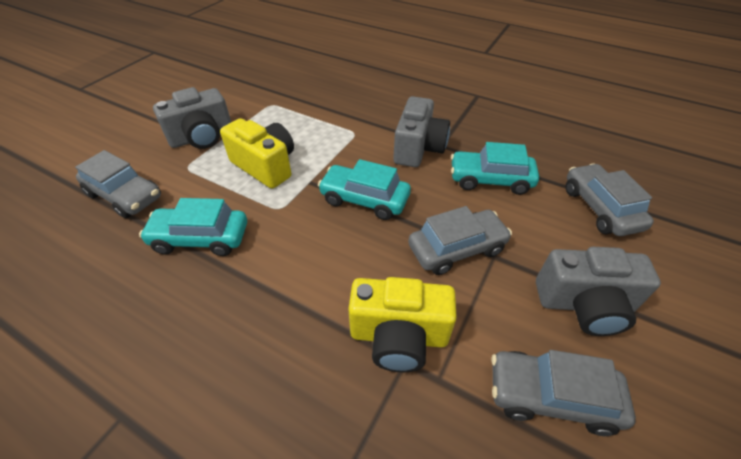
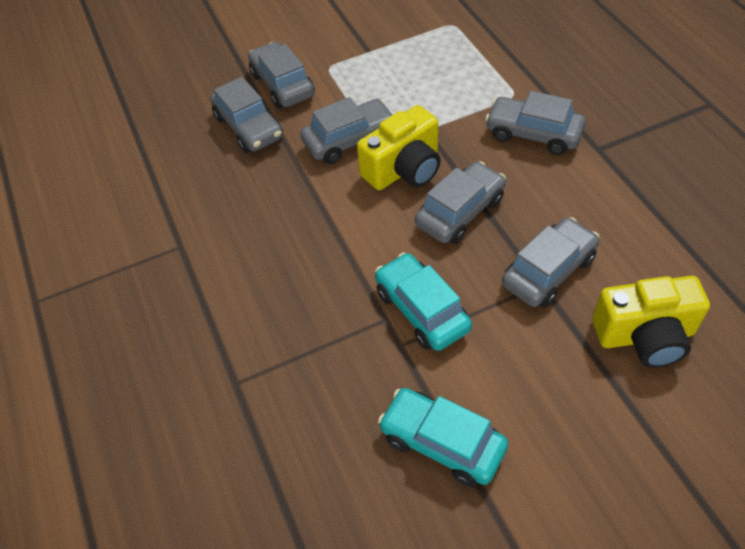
grey camera: 3 -> 0
grey car: 4 -> 6
turquoise car: 3 -> 2

